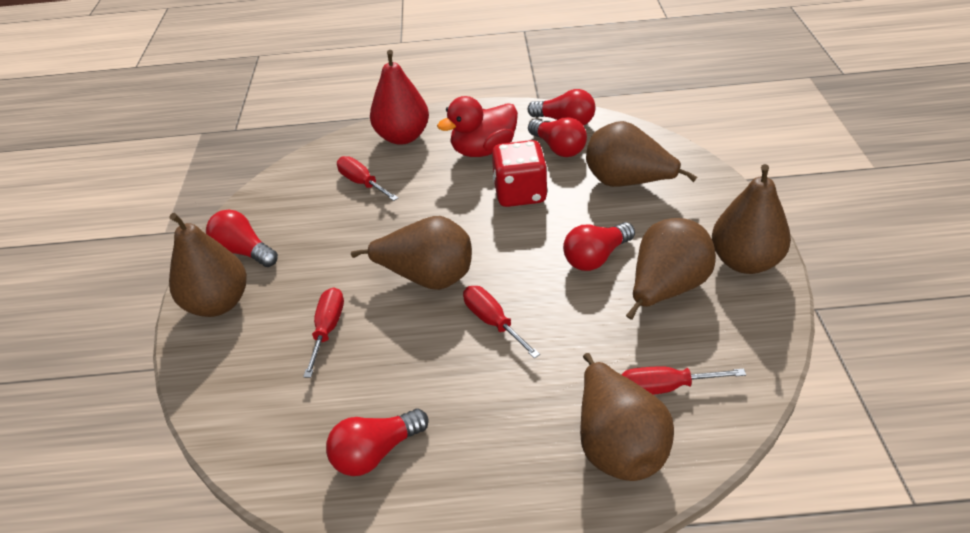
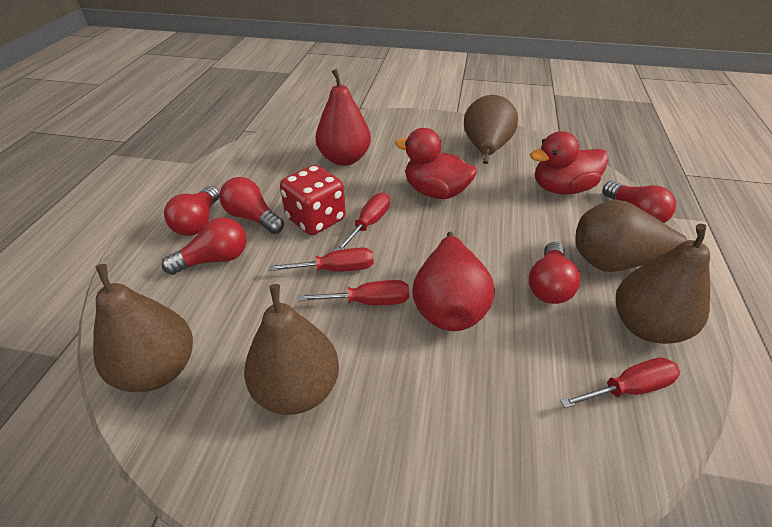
brown pear: 6 -> 5
red duck: 1 -> 2
red pear: 1 -> 2

